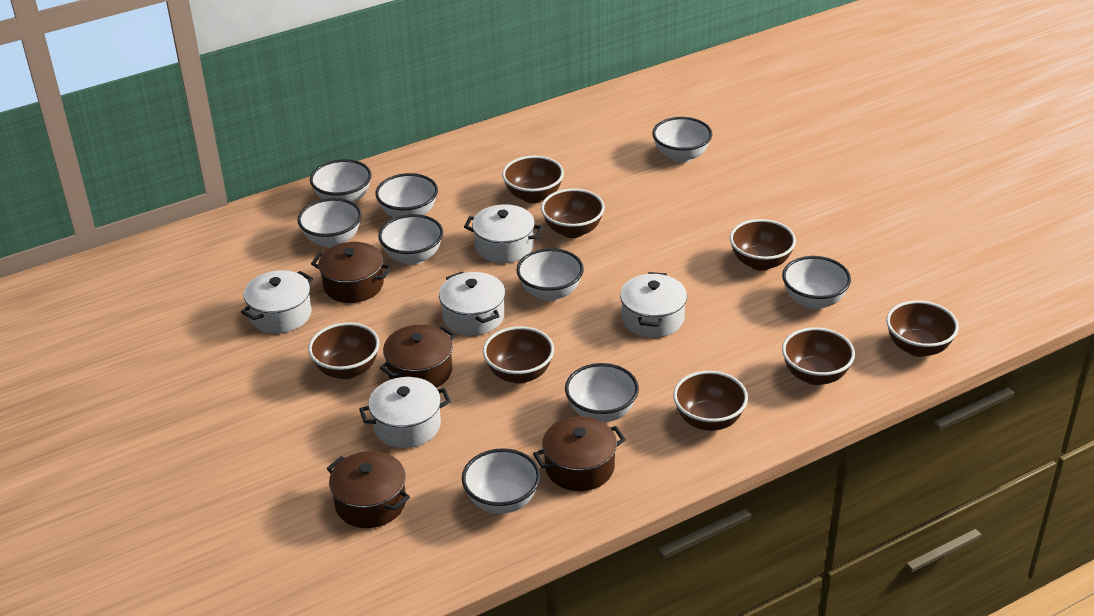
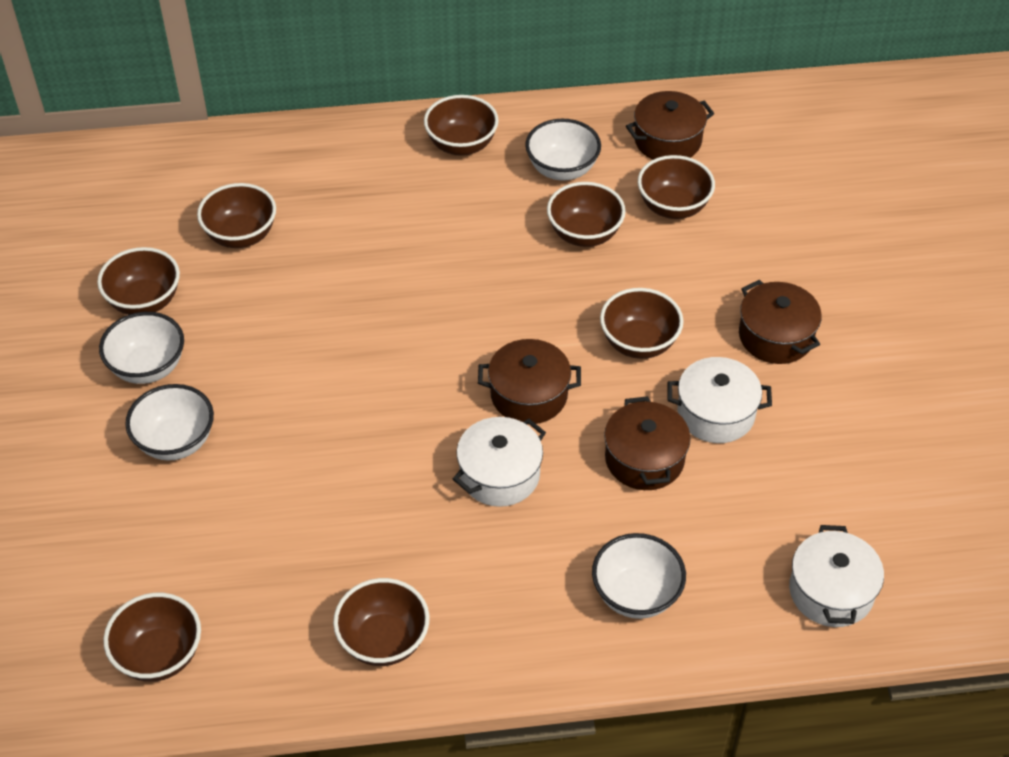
white bowl: 9 -> 4
white pot: 5 -> 3

